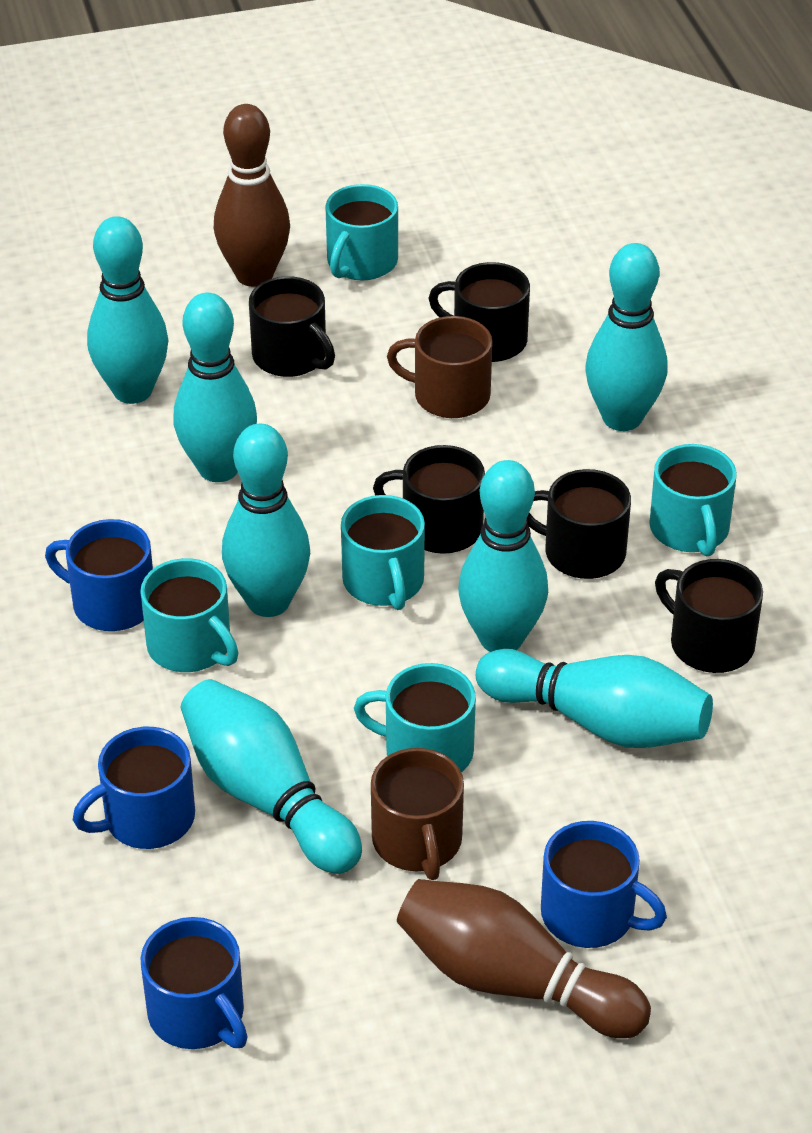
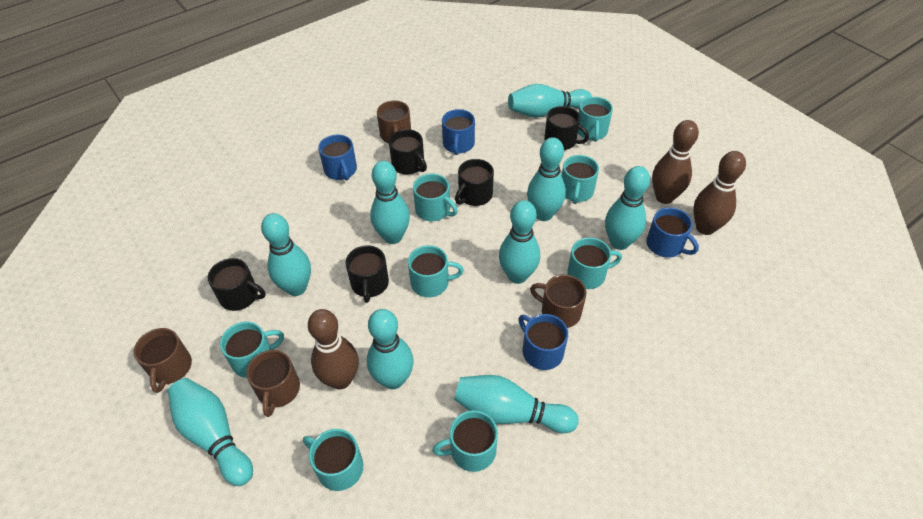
brown bowling pin: 2 -> 3
brown mug: 2 -> 4
turquoise bowling pin: 7 -> 9
turquoise mug: 5 -> 8

